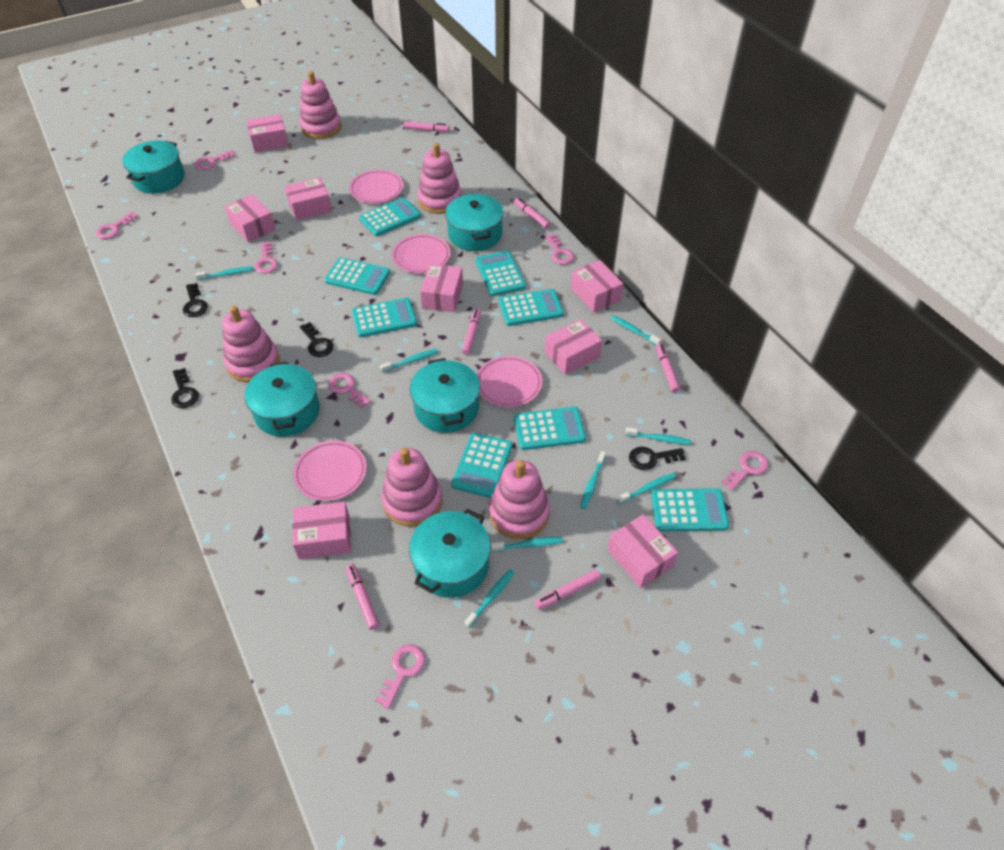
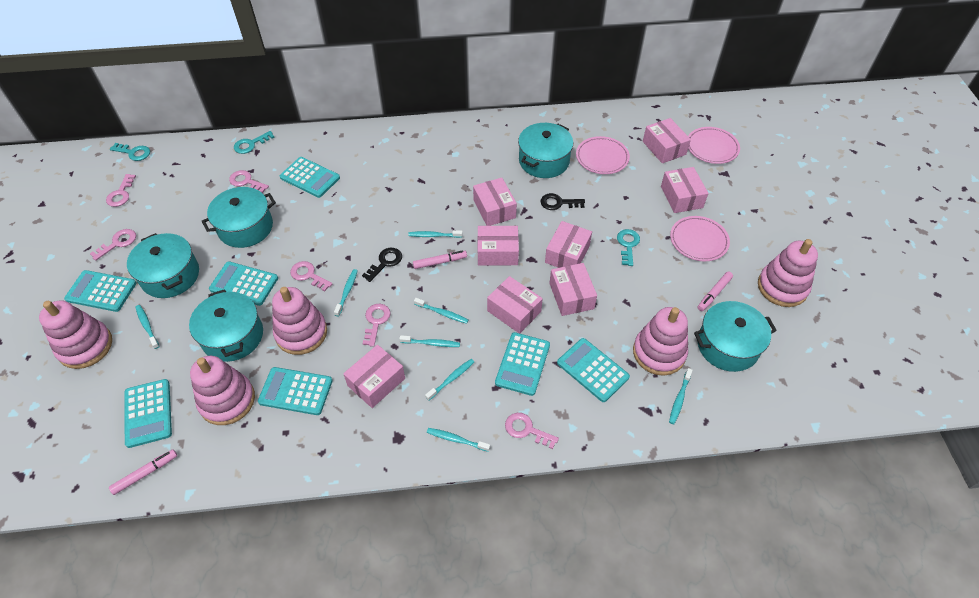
black key: 4 -> 2
pink key: 7 -> 6
pink marker: 6 -> 3
pink plate: 4 -> 3
turquoise calculator: 8 -> 7
turquoise key: 0 -> 3

